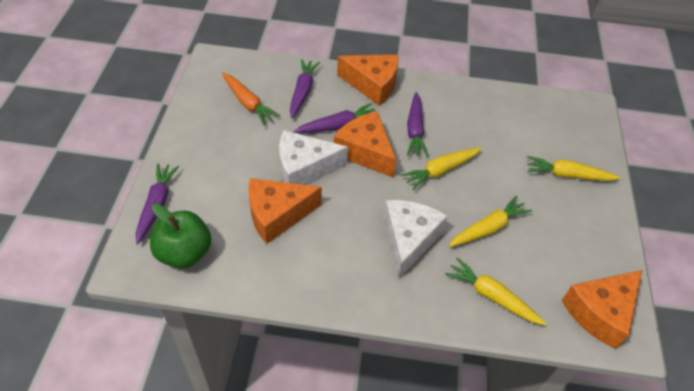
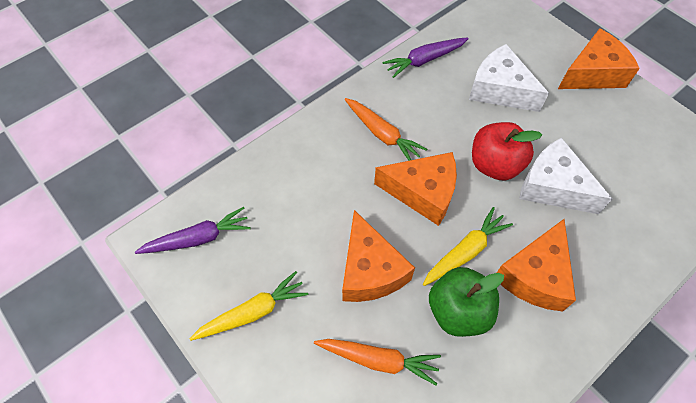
orange carrot: 1 -> 2
purple carrot: 4 -> 2
red apple: 0 -> 1
yellow carrot: 4 -> 2

